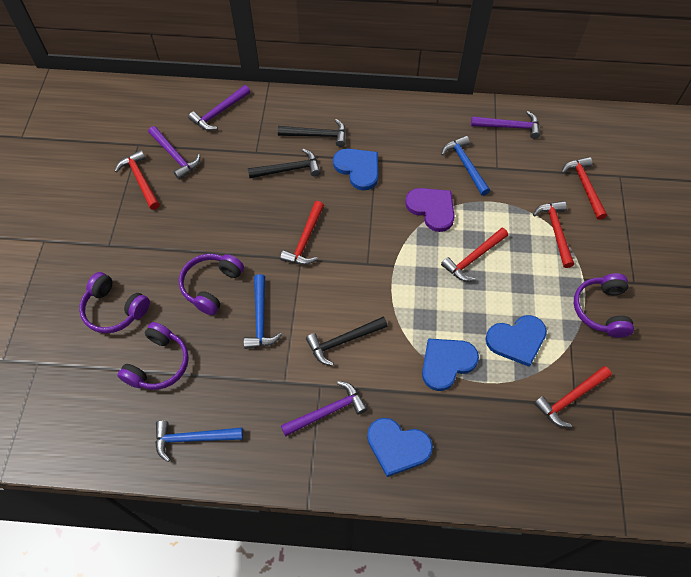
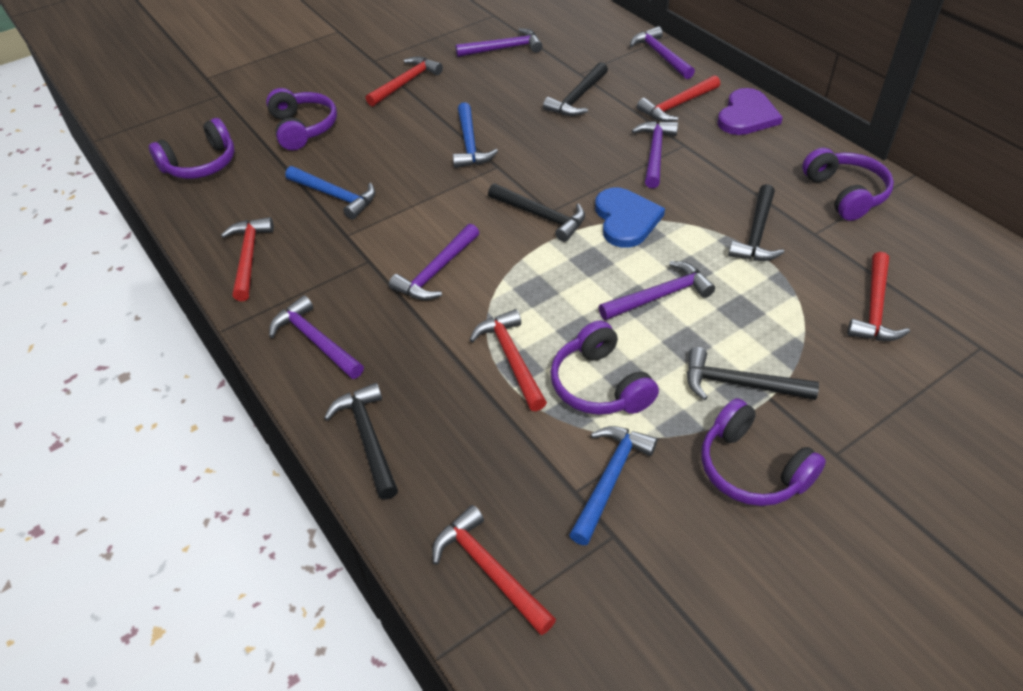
black hammer: 3 -> 5
blue heart: 4 -> 1
purple hammer: 4 -> 6
purple headphones: 4 -> 5

